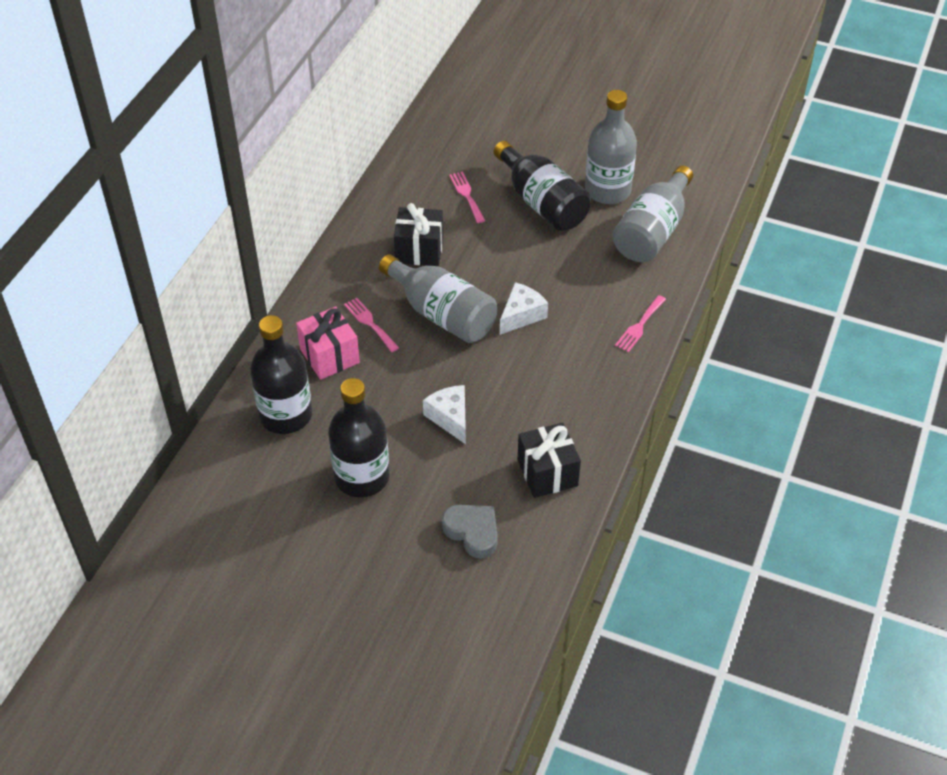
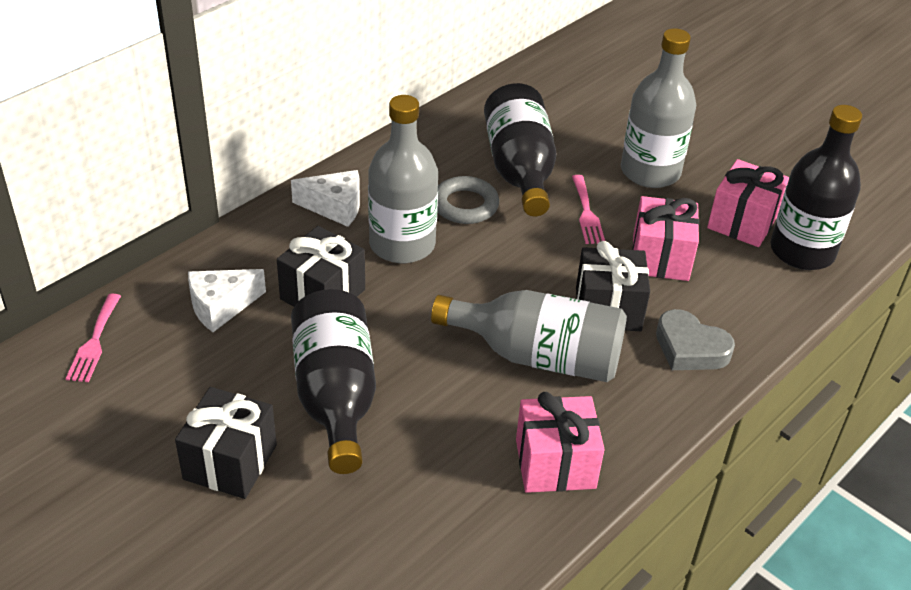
black gift: 2 -> 3
grey ring: 0 -> 1
pink fork: 3 -> 2
pink gift: 1 -> 3

